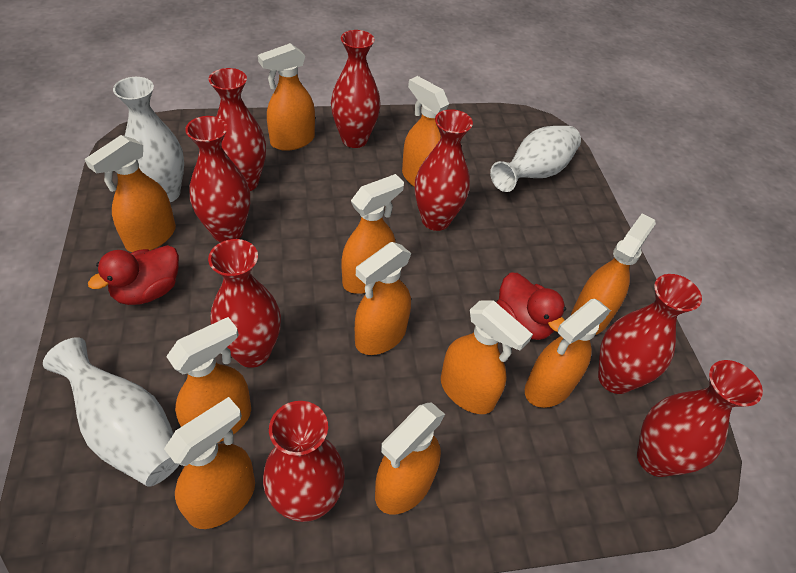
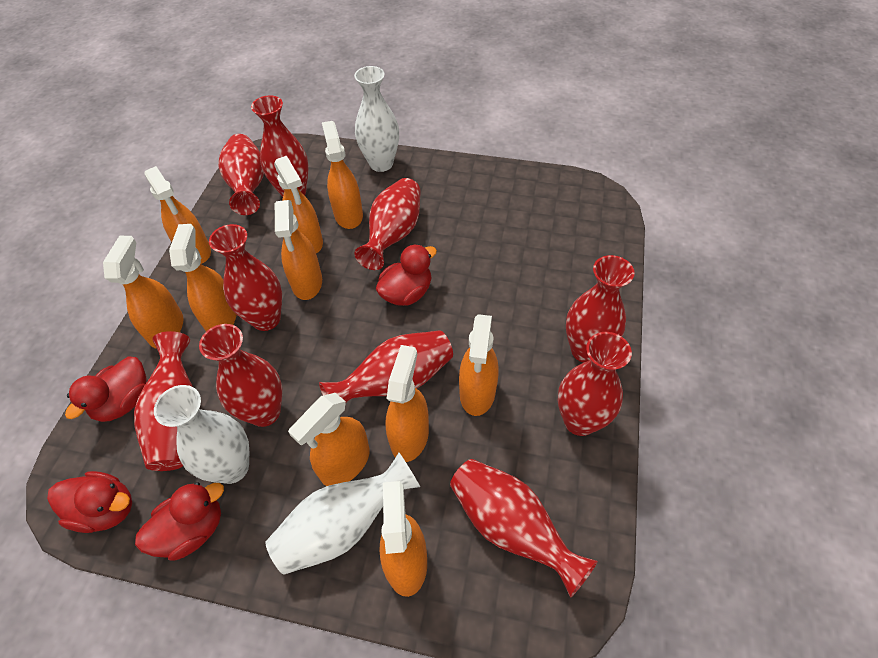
orange spray bottle: 11 -> 10
red duck: 2 -> 4
red vase: 8 -> 10

